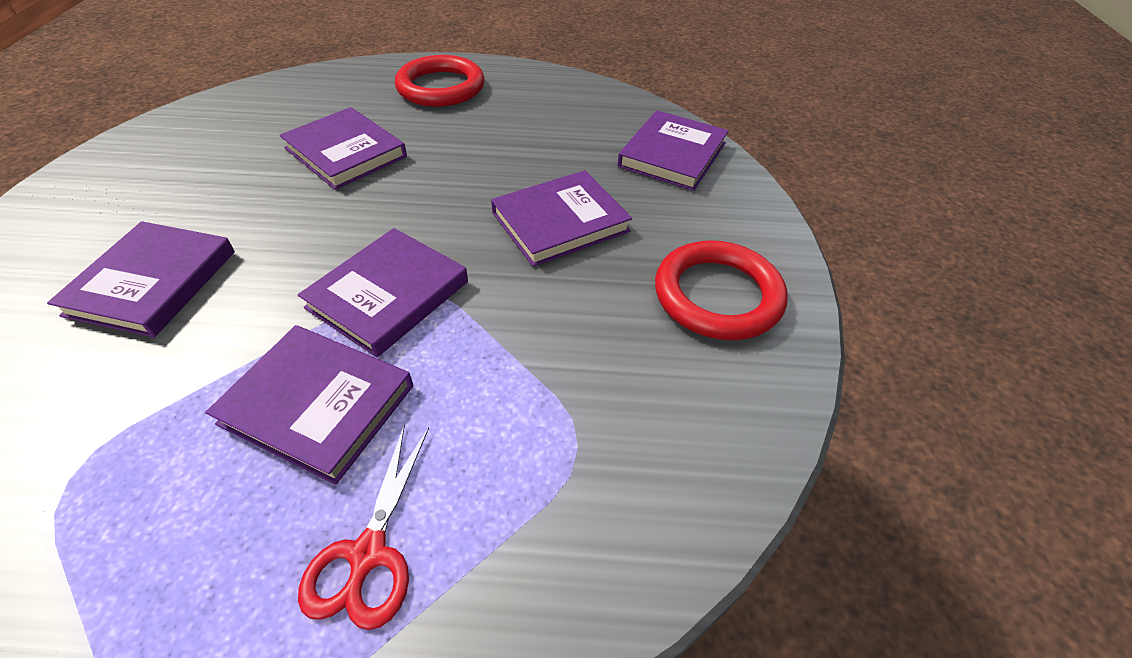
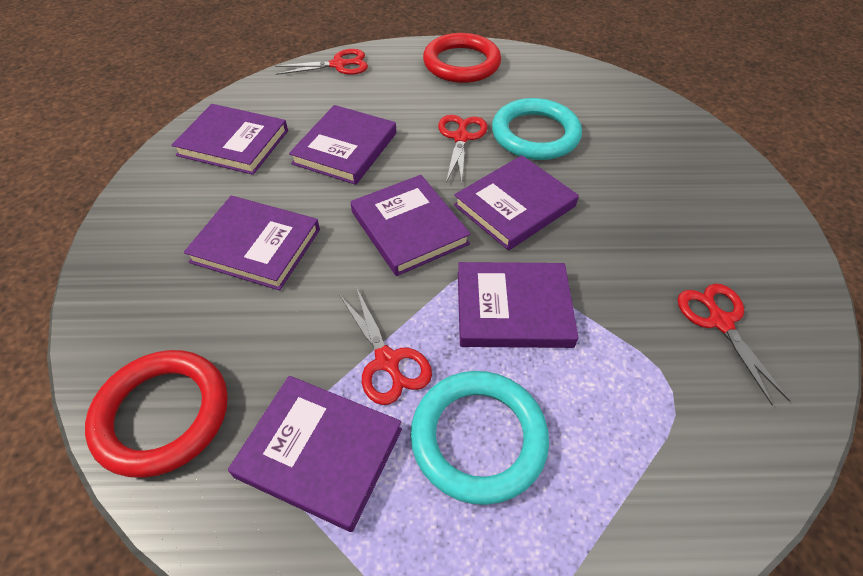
purple book: 6 -> 7
red scissors: 1 -> 4
turquoise ring: 0 -> 2

